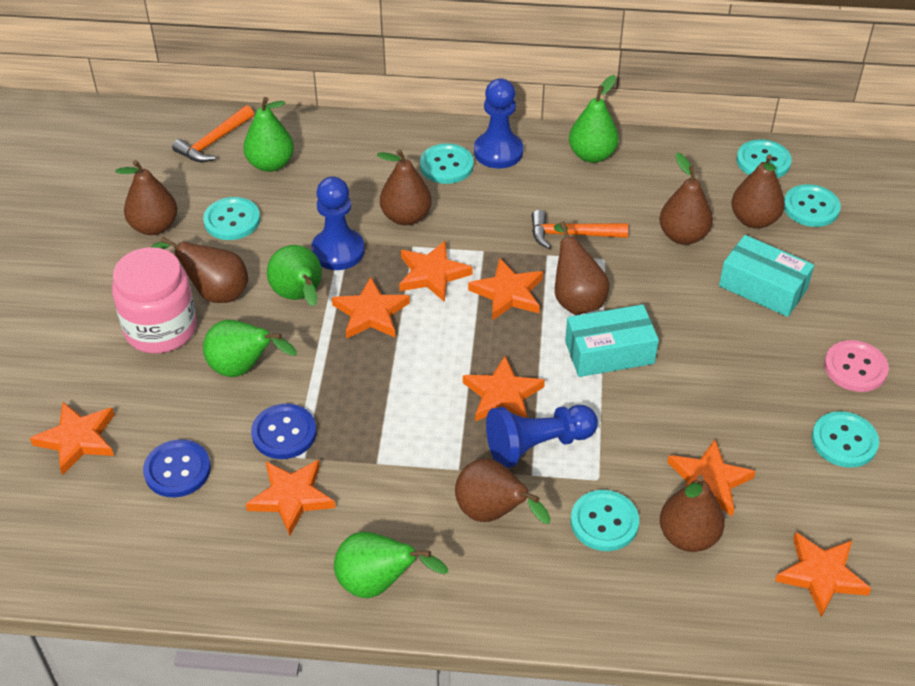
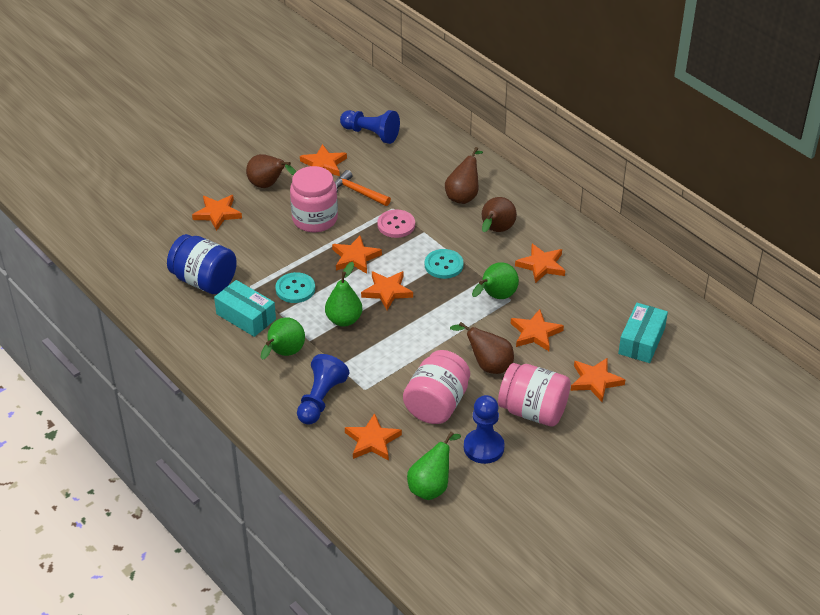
blue button: 2 -> 0
blue jar: 0 -> 1
brown pear: 8 -> 4
green pear: 5 -> 4
orange hammer: 2 -> 1
pink jar: 1 -> 3
turquoise button: 6 -> 2

